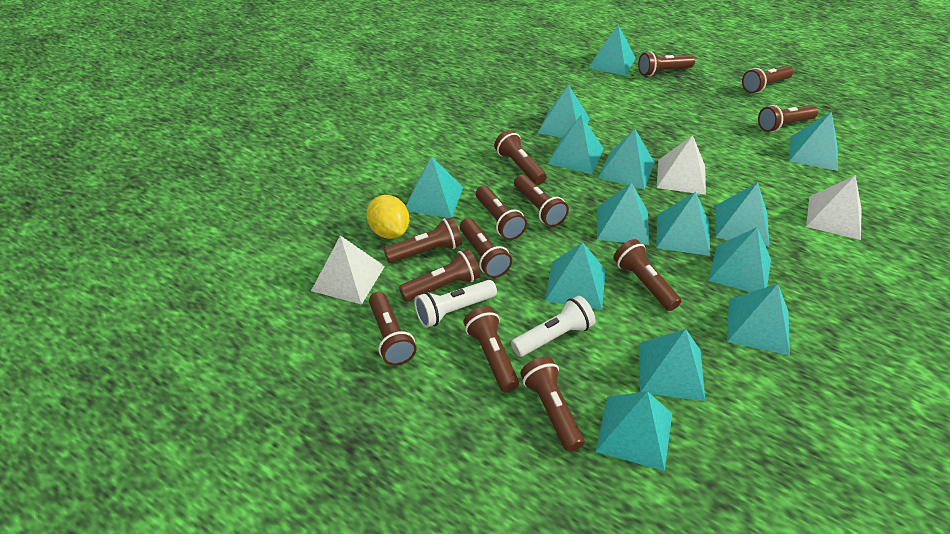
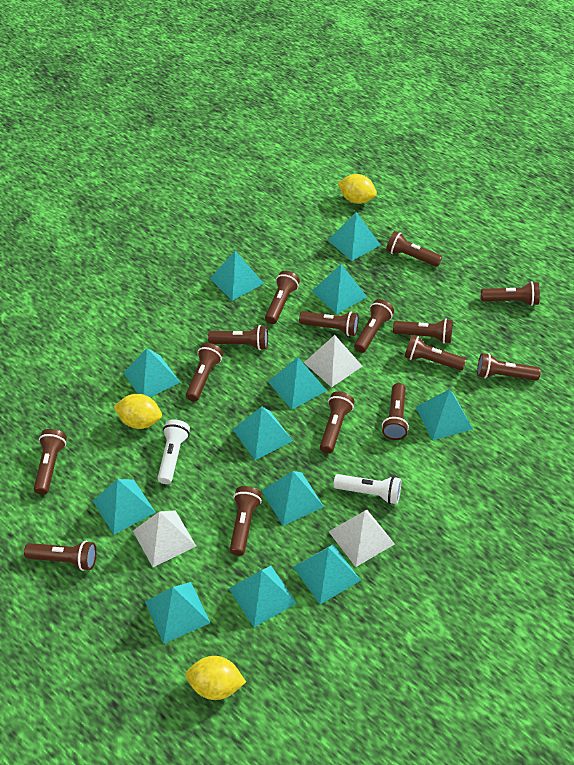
brown flashlight: 13 -> 15
turquoise pyramid: 14 -> 12
yellow lemon: 1 -> 3

